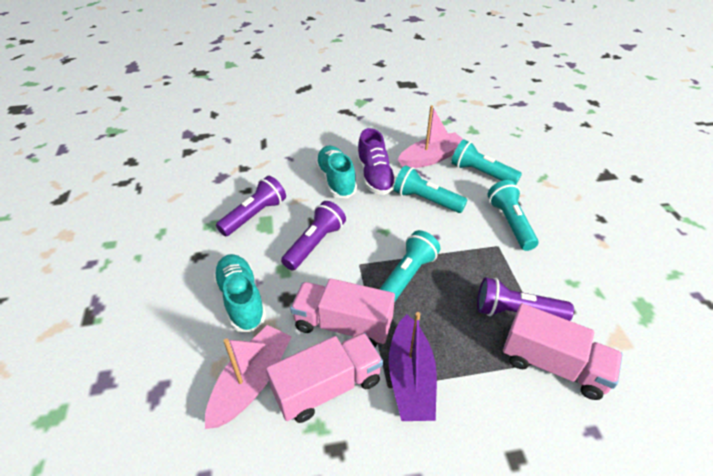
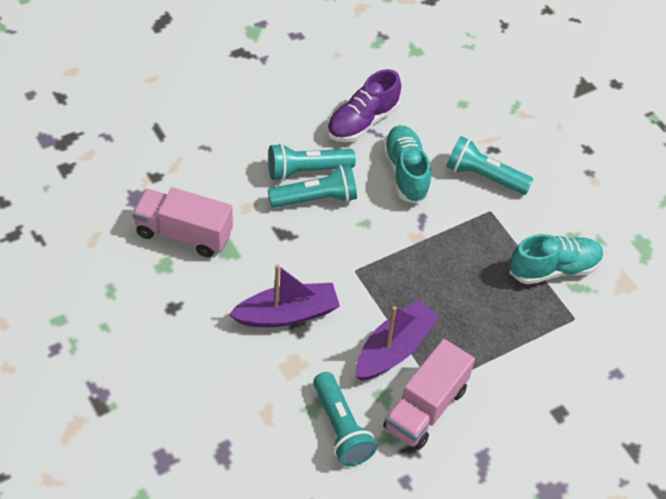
pink boat: 2 -> 0
pink truck: 3 -> 2
purple boat: 1 -> 2
purple flashlight: 3 -> 0

